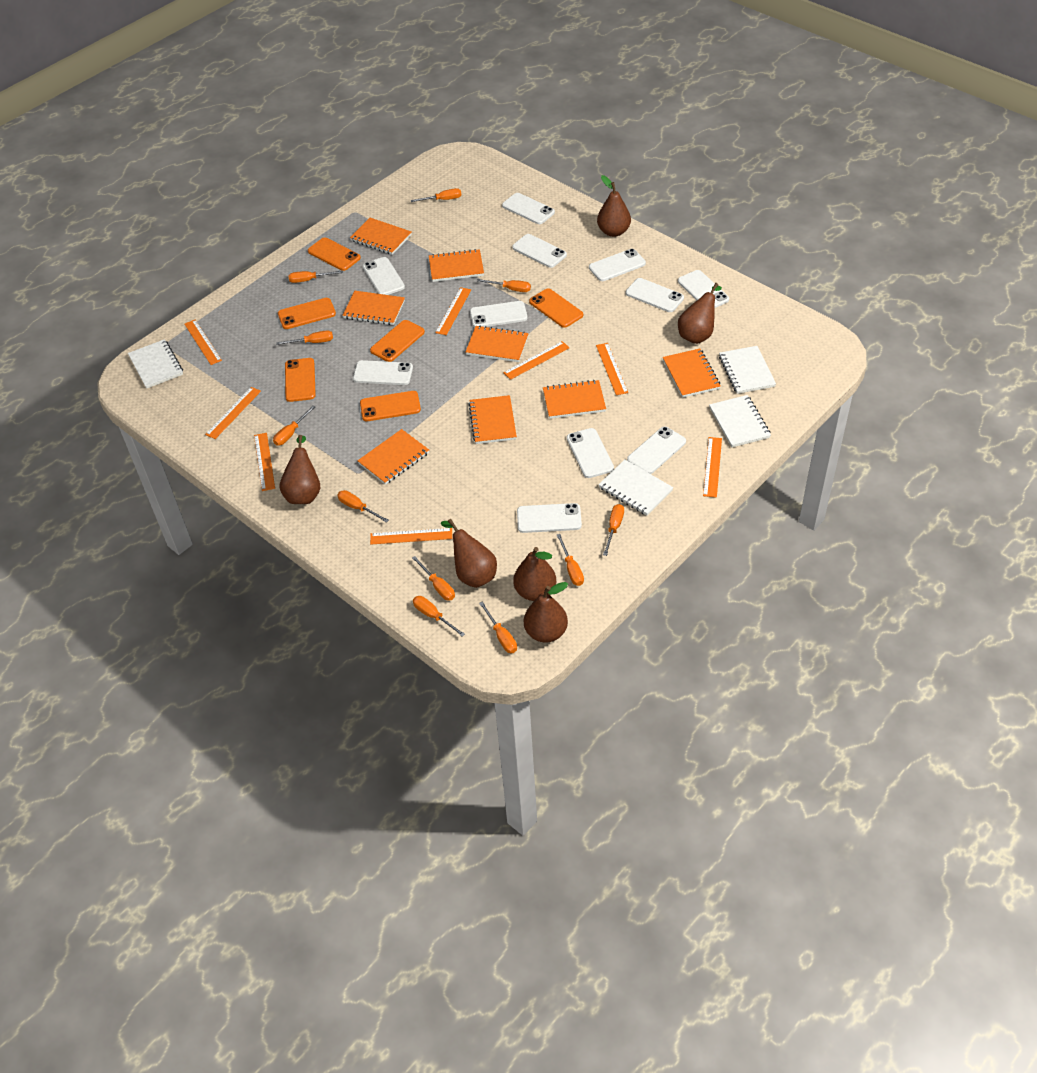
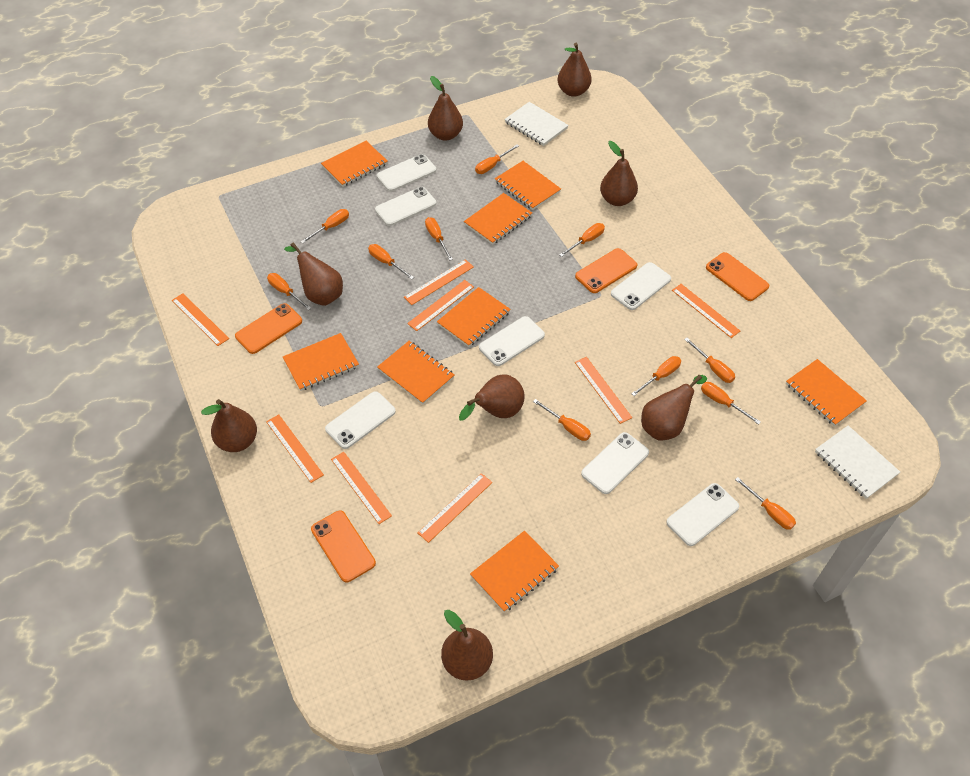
brown pear: 6 -> 8
orange phone: 6 -> 4
white notebook: 4 -> 2
white phone: 11 -> 7

